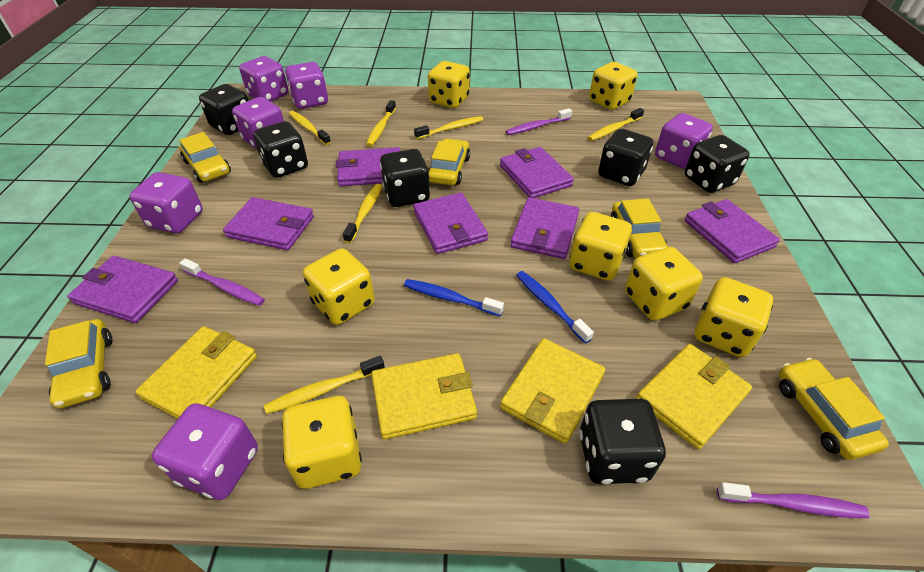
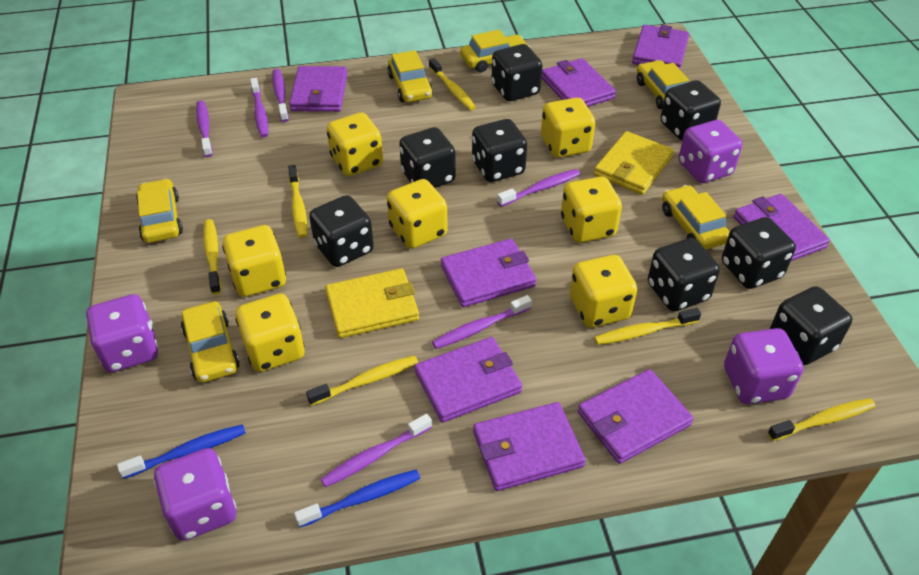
black dice: 6 -> 8
purple dice: 6 -> 4
purple toothbrush: 3 -> 6
purple wallet: 7 -> 8
yellow car: 5 -> 6
yellow wallet: 4 -> 2

